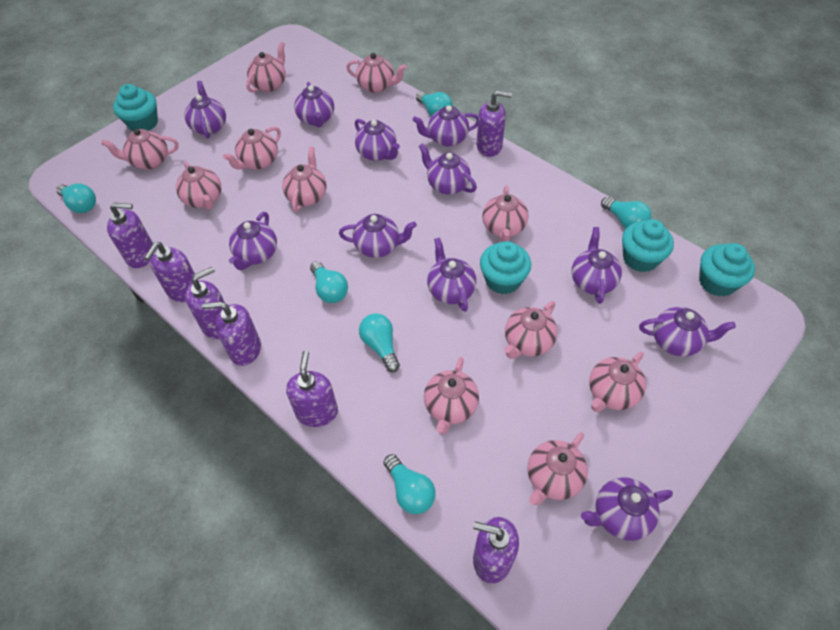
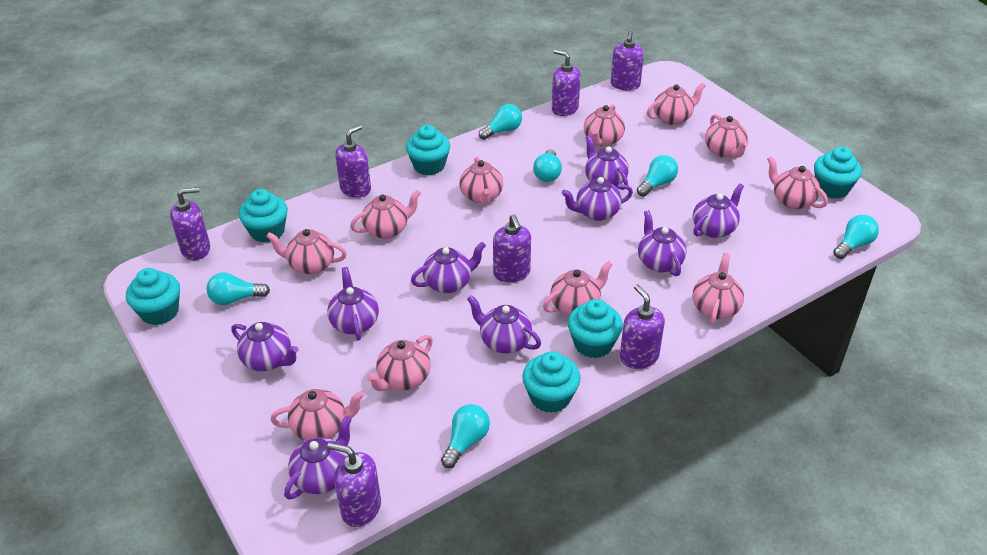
purple teapot: 11 -> 9
turquoise cupcake: 4 -> 6

